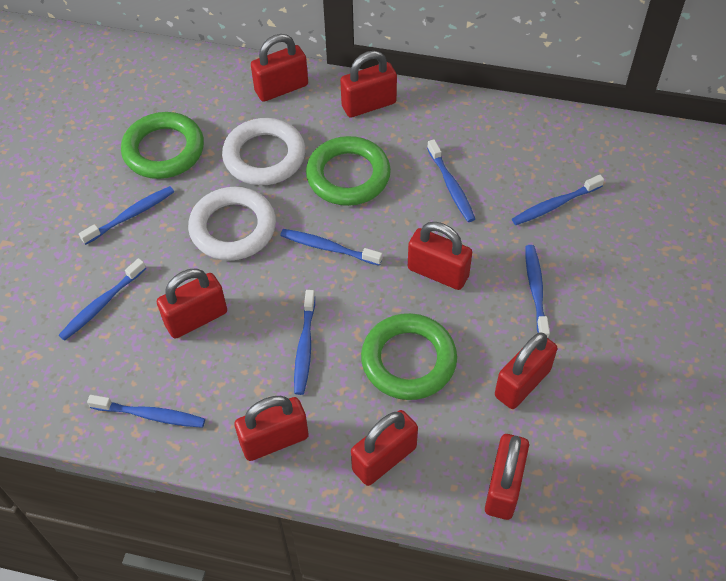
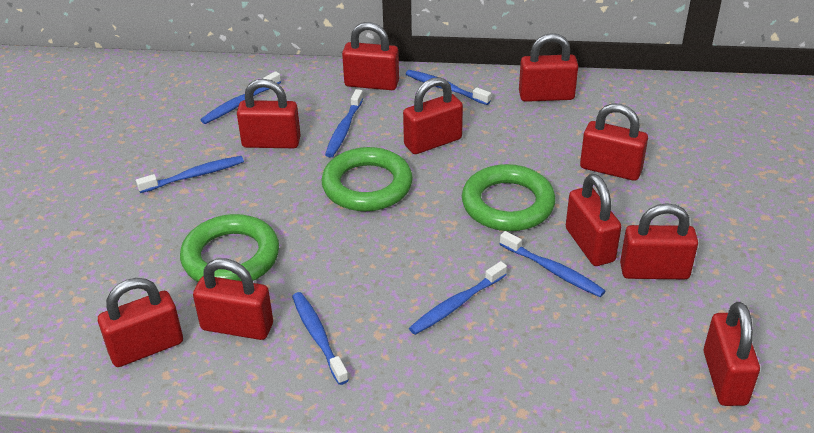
blue toothbrush: 8 -> 7
red padlock: 8 -> 10
white ring: 2 -> 0

